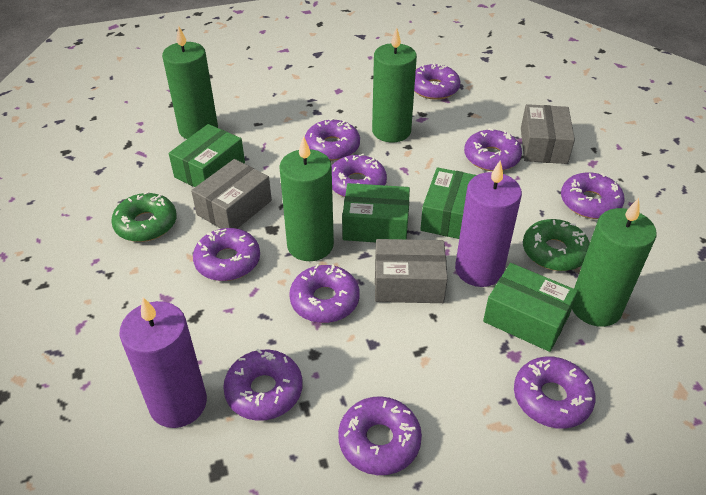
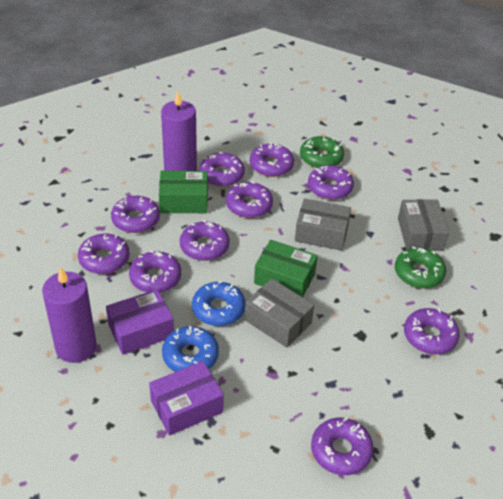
blue donut: 0 -> 2
green box: 4 -> 2
green candle: 4 -> 0
purple box: 0 -> 2

